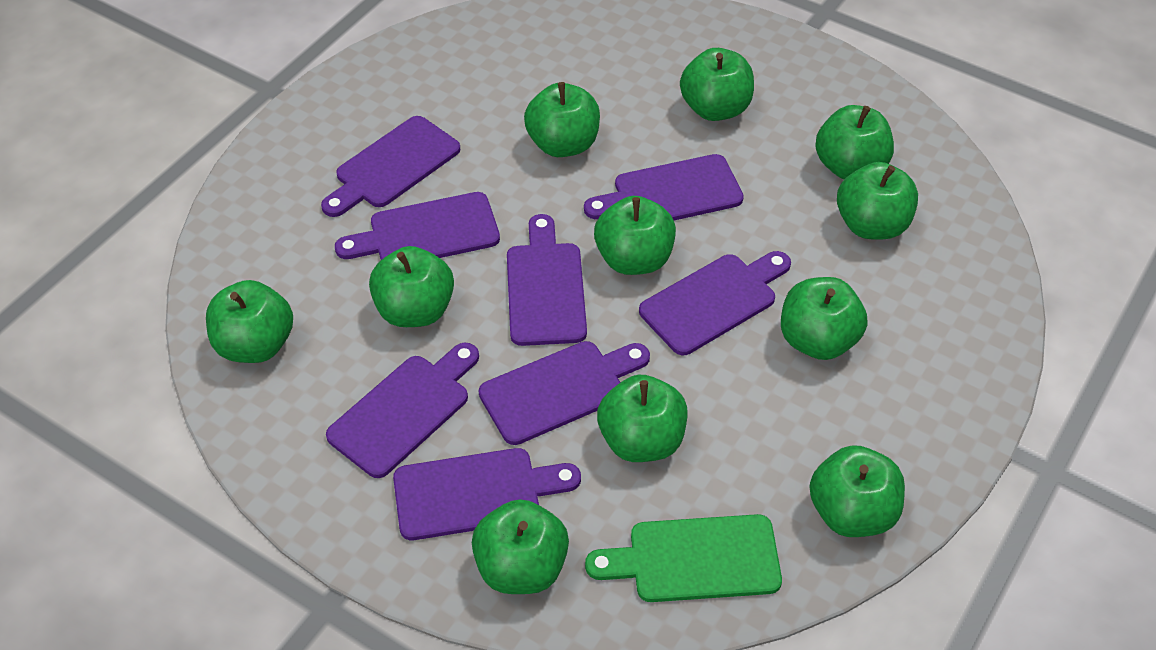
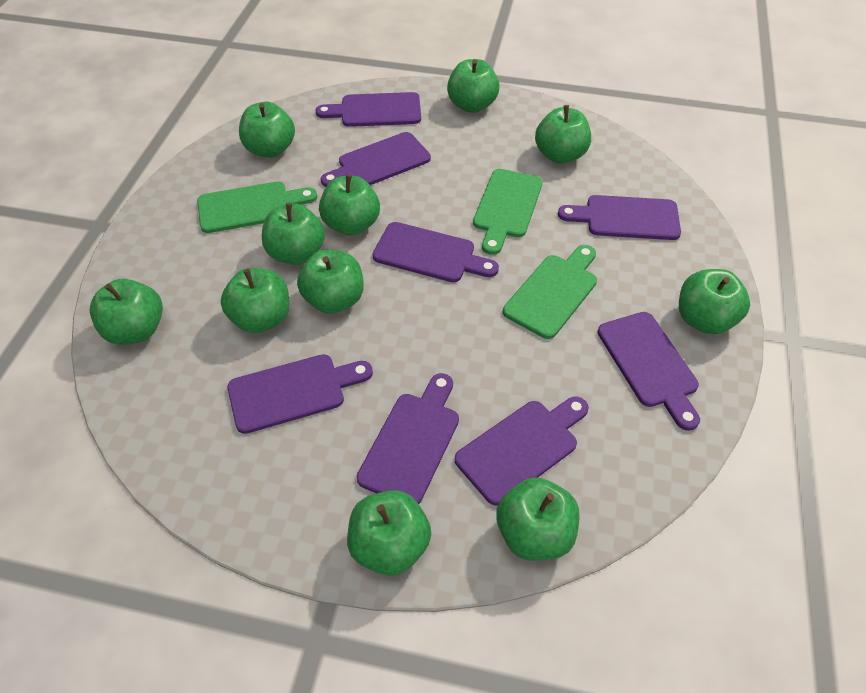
green cutting board: 1 -> 3

